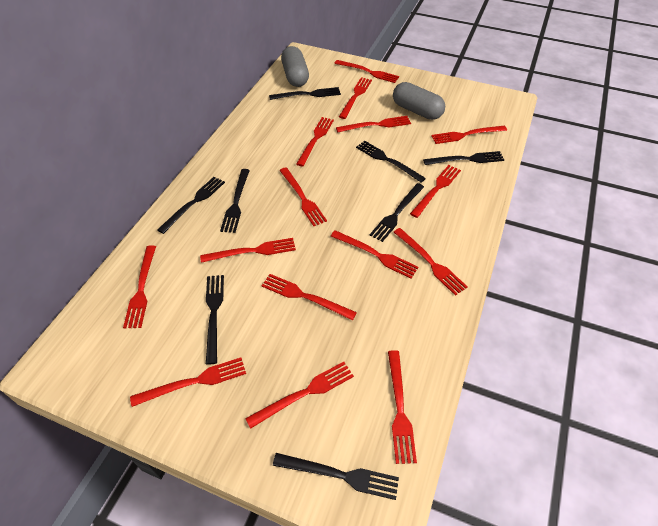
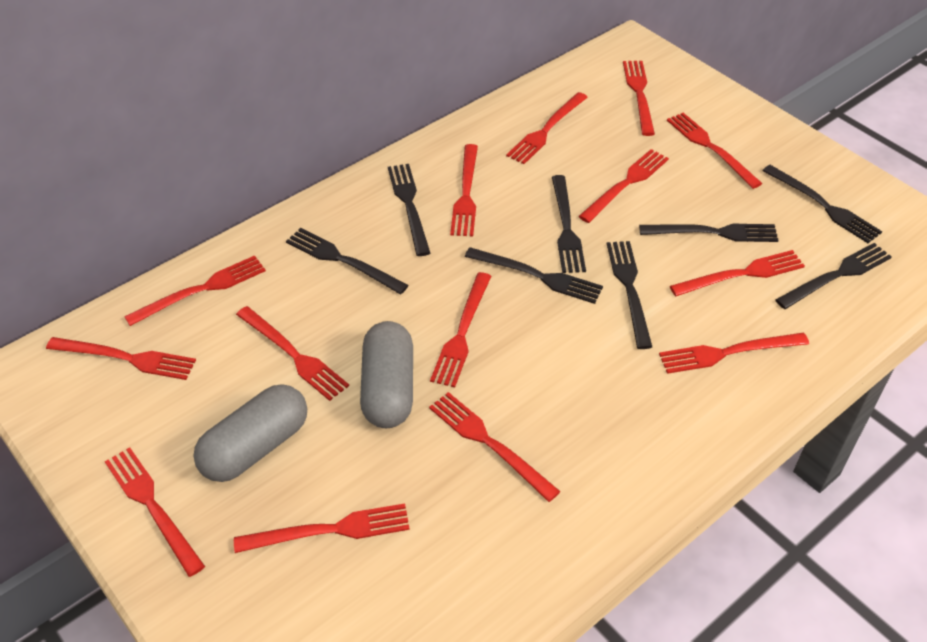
red fork: 15 -> 14

